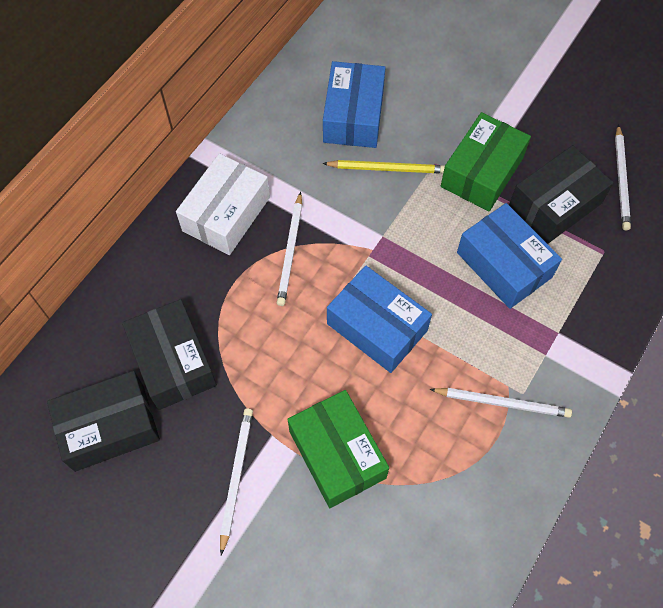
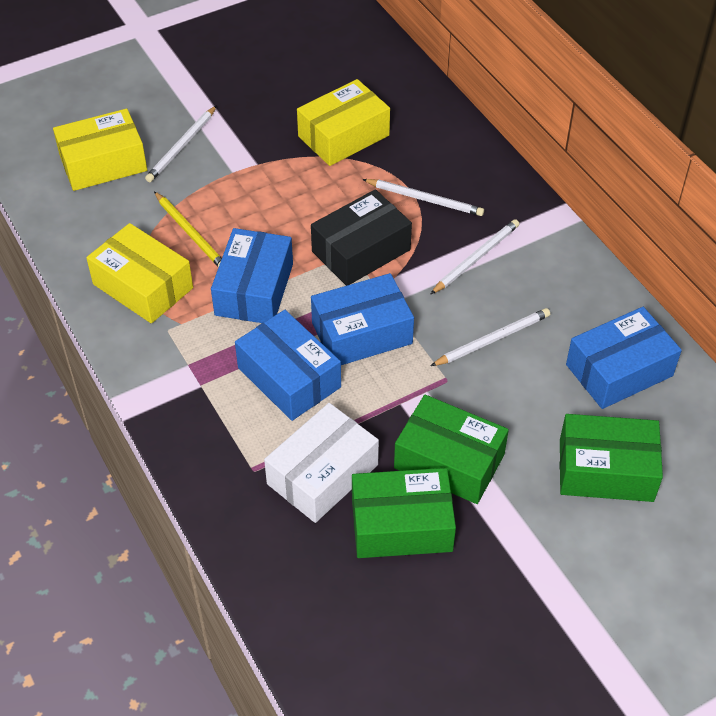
black box: 3 -> 1
blue box: 3 -> 4
green box: 2 -> 3
yellow box: 0 -> 3

